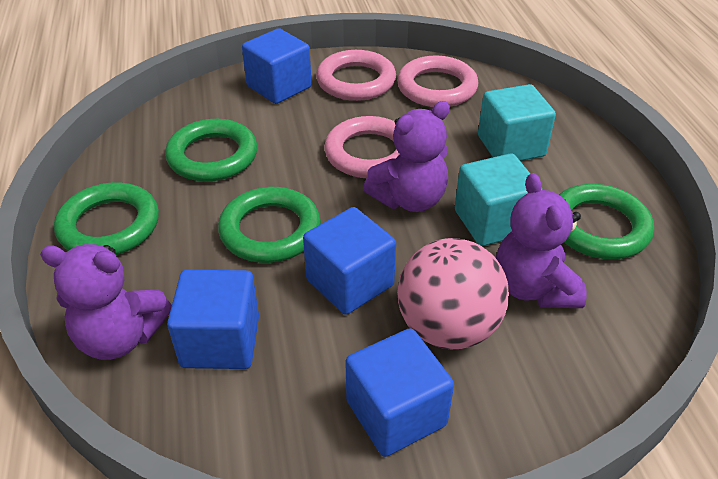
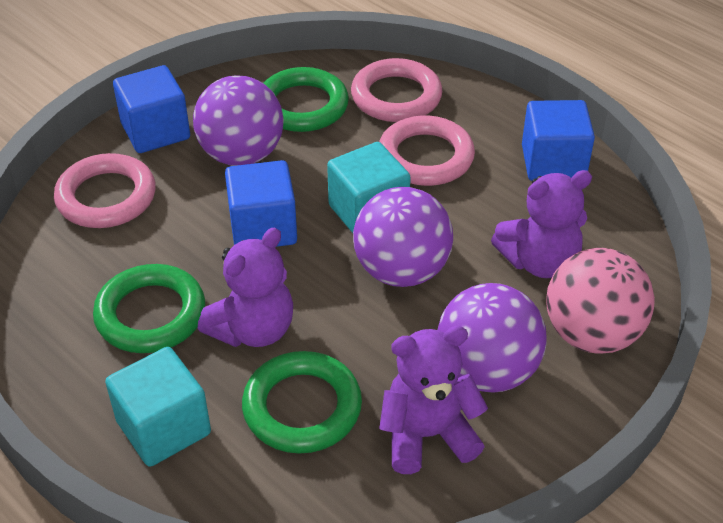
blue cube: 4 -> 3
green ring: 4 -> 3
purple ball: 0 -> 3

